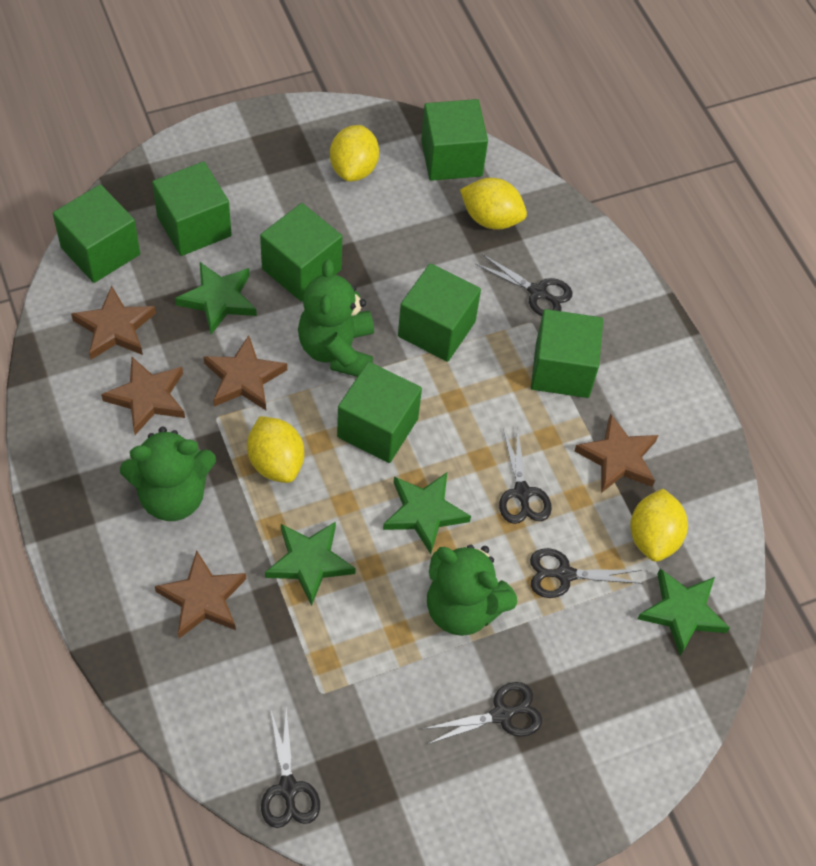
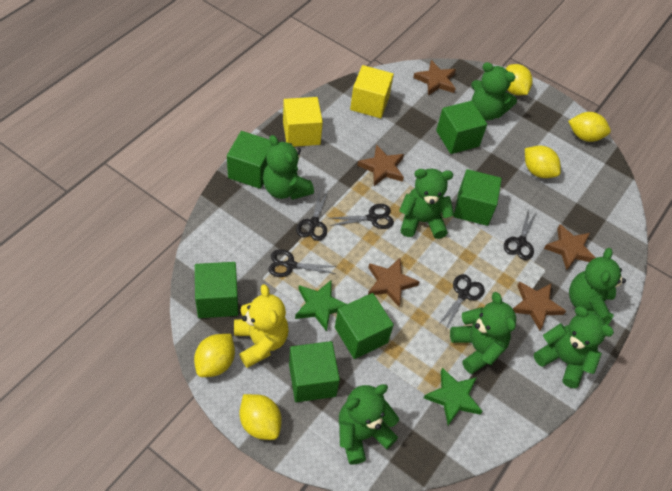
green cube: 7 -> 6
green star: 4 -> 2
green teddy bear: 3 -> 7
yellow cube: 0 -> 2
yellow lemon: 4 -> 5
yellow teddy bear: 0 -> 1

